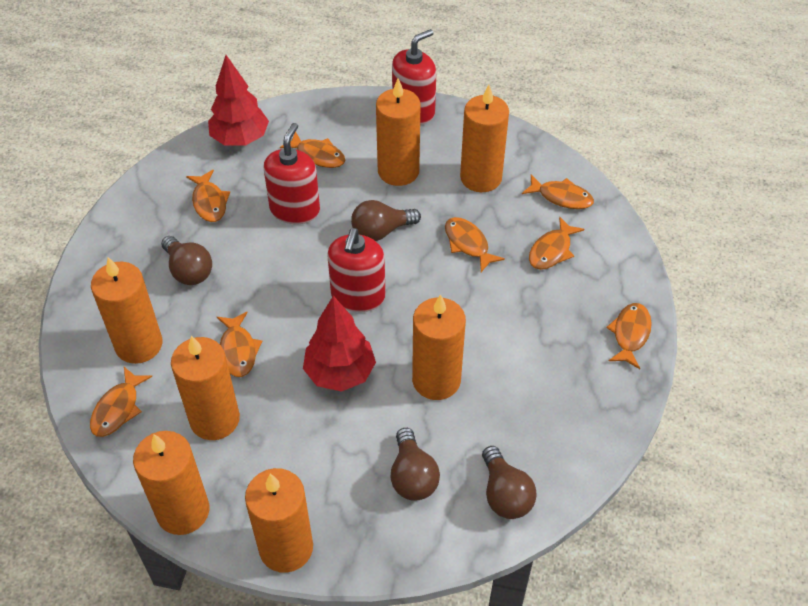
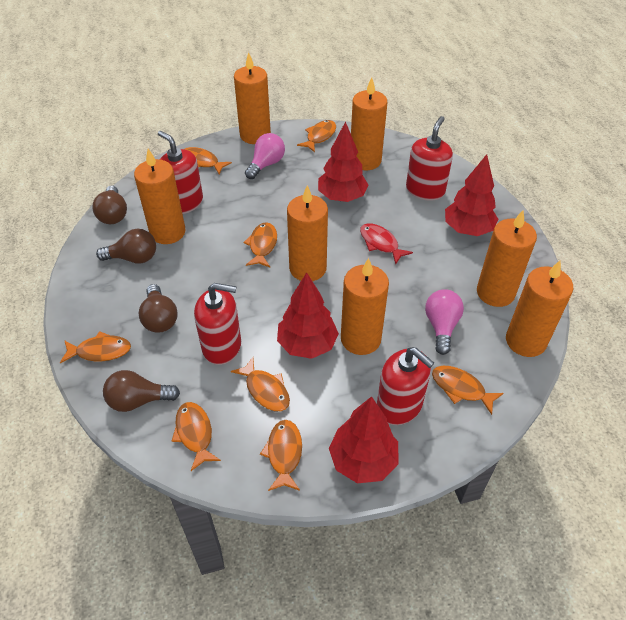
pink light bulb: 0 -> 2
red fish: 0 -> 1
red soap dispenser: 3 -> 4
red tree: 2 -> 4

